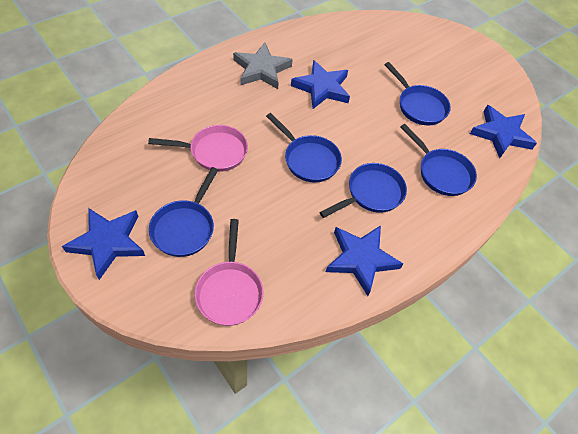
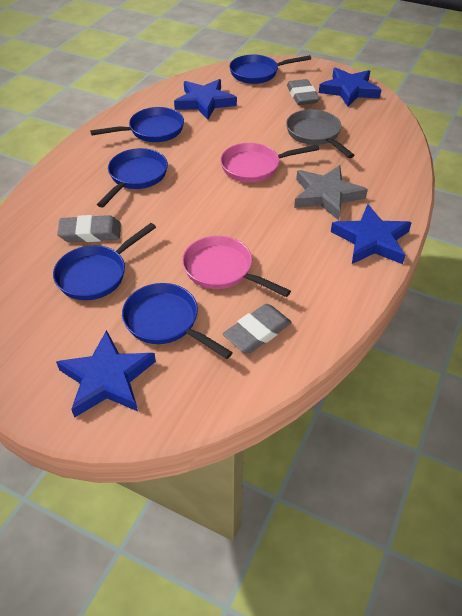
grey eraser: 0 -> 3
grey pan: 0 -> 1

